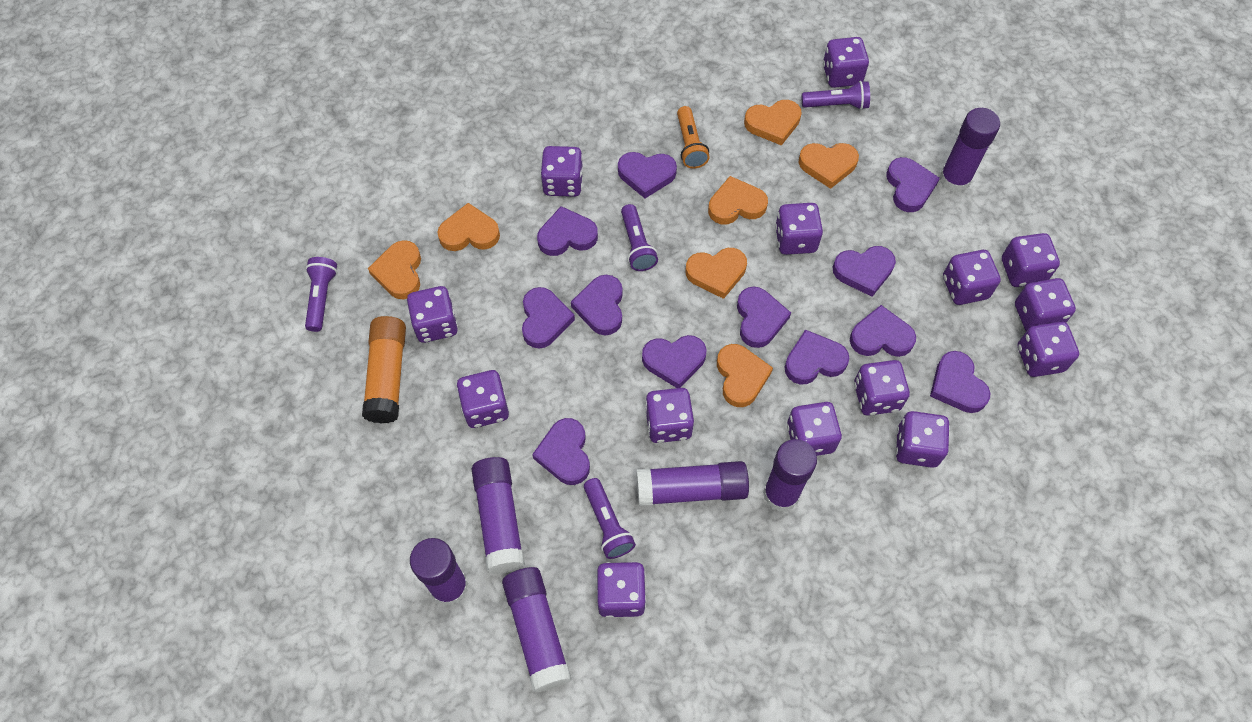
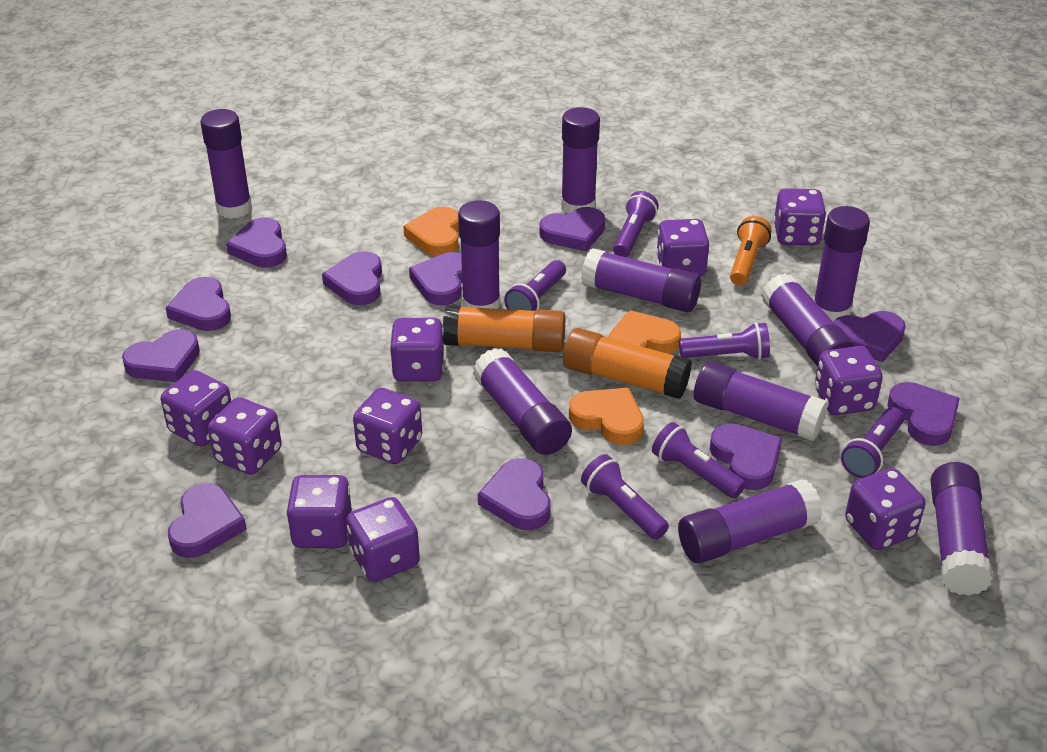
orange glue stick: 1 -> 2
orange heart: 7 -> 3
purple dice: 14 -> 10
purple flashlight: 4 -> 6
purple glue stick: 6 -> 10
purple heart: 12 -> 11

